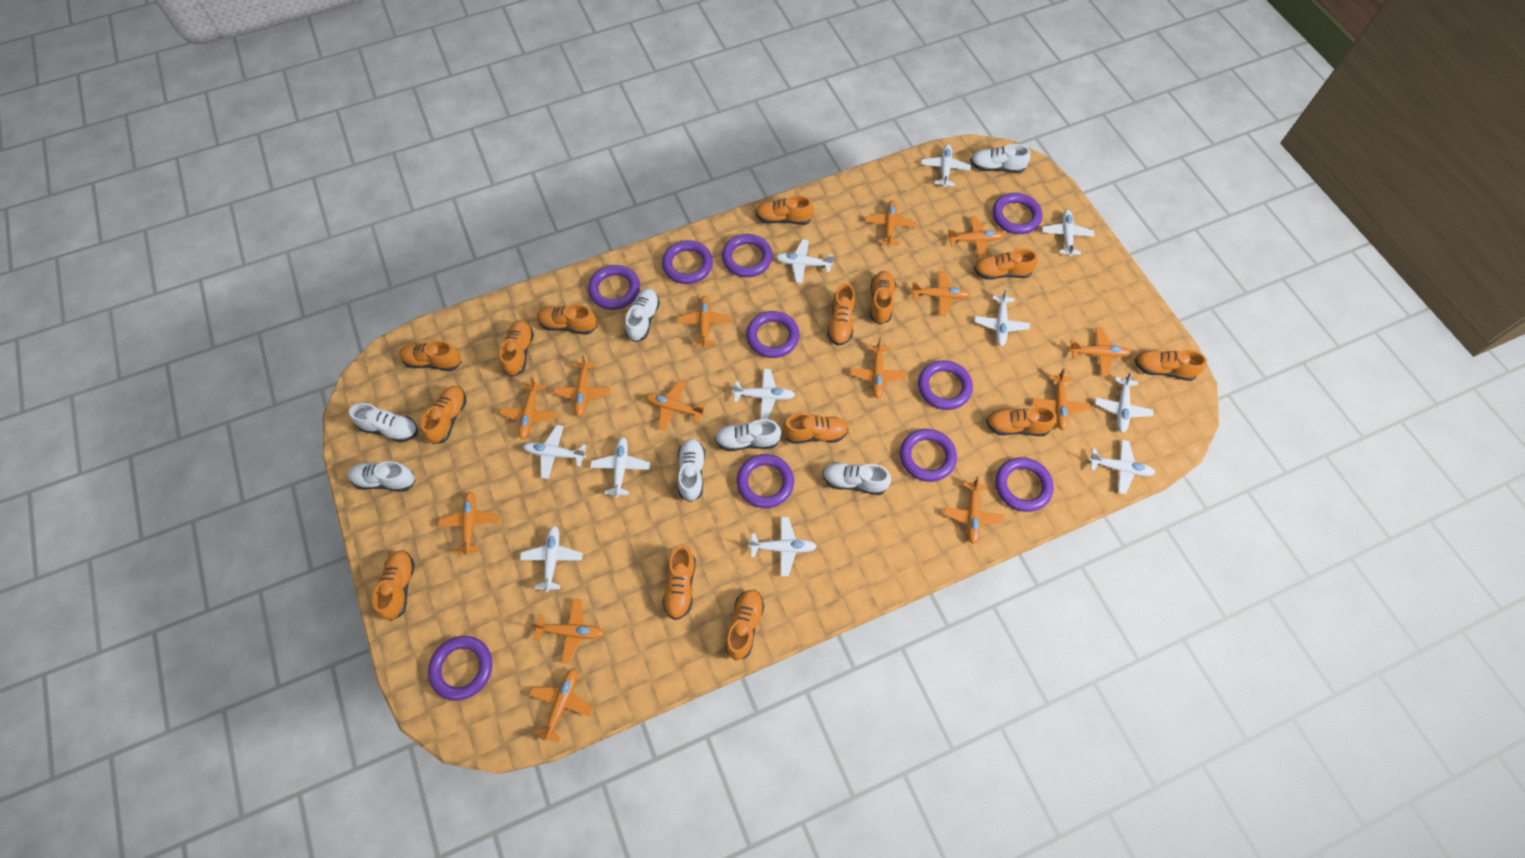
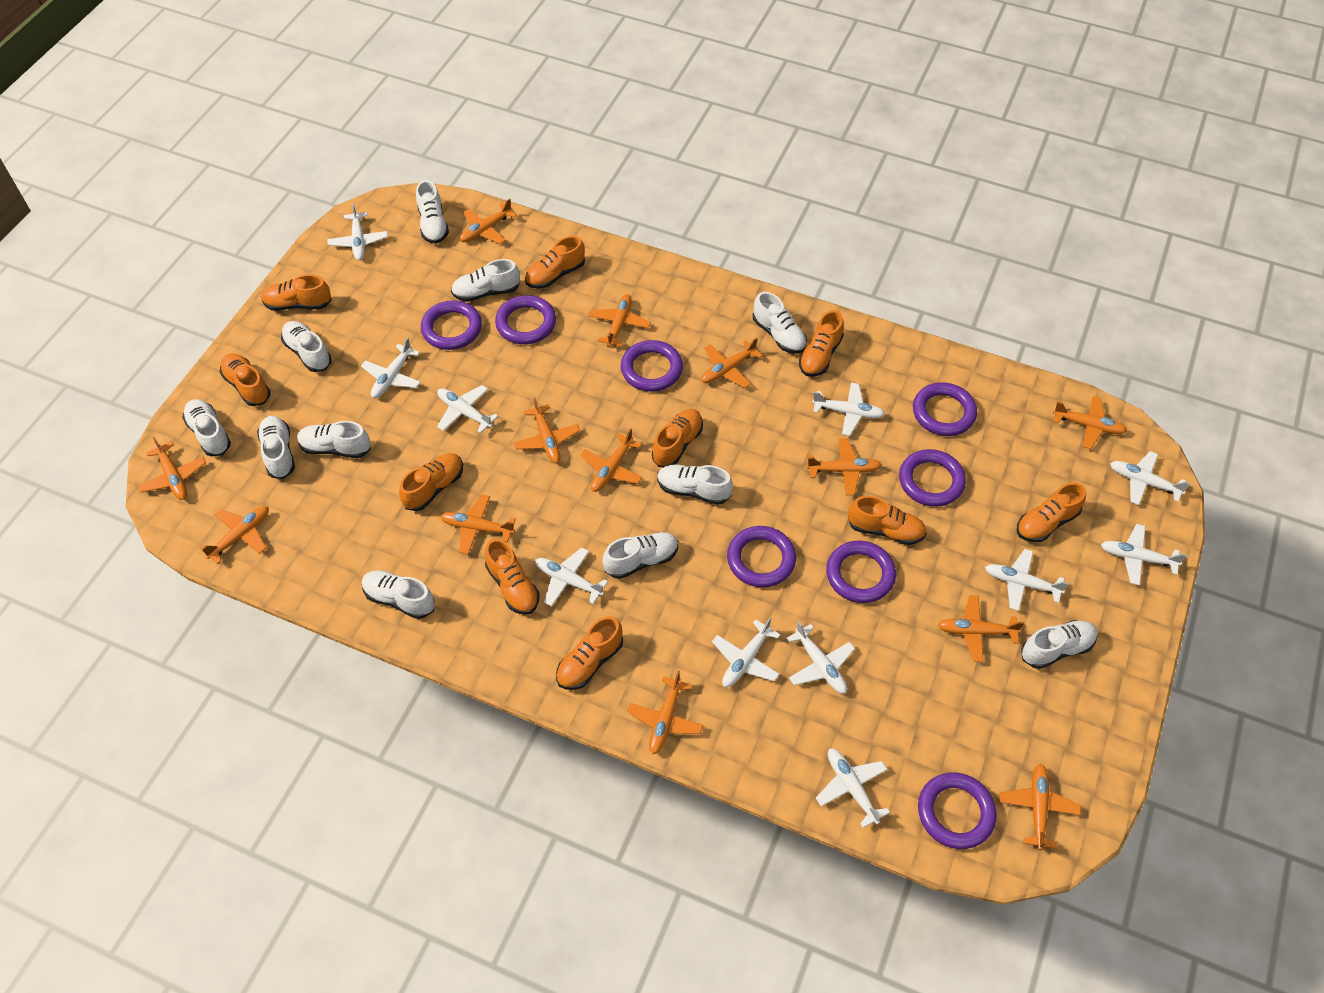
orange plane: 14 -> 13
orange shoe: 14 -> 10
purple ring: 10 -> 8
white shoe: 7 -> 11

